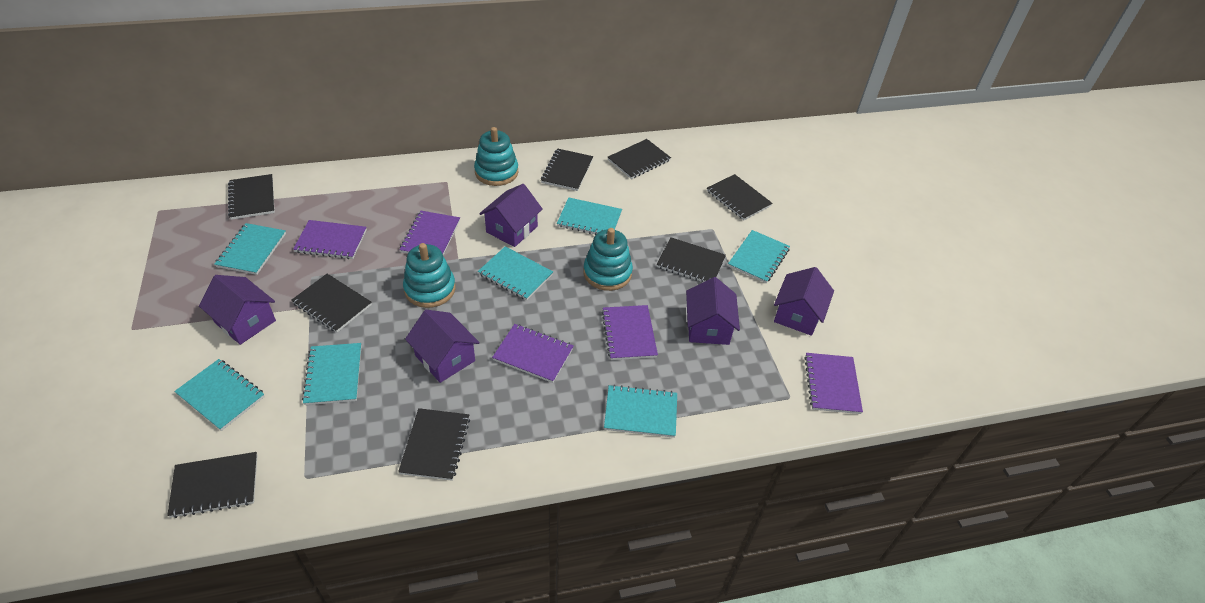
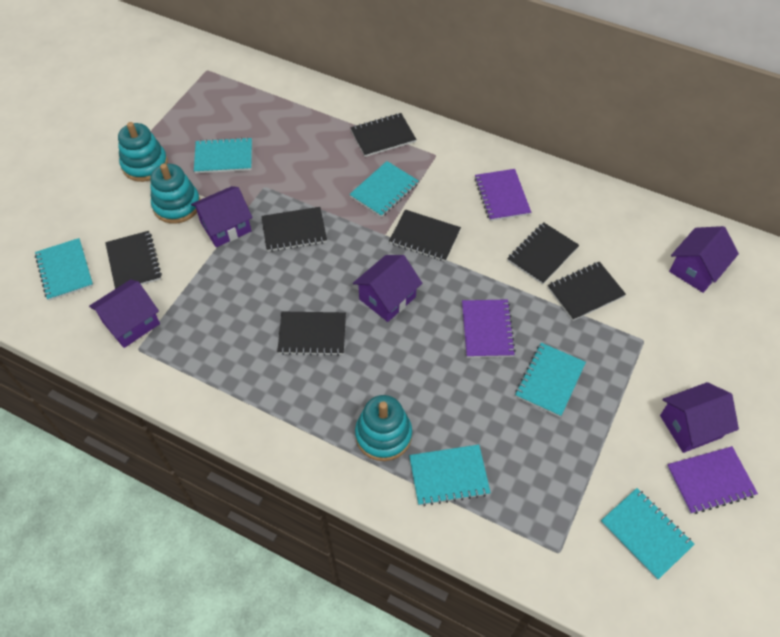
black notebook: 8 -> 7
purple notebook: 5 -> 3
turquoise notebook: 7 -> 6

